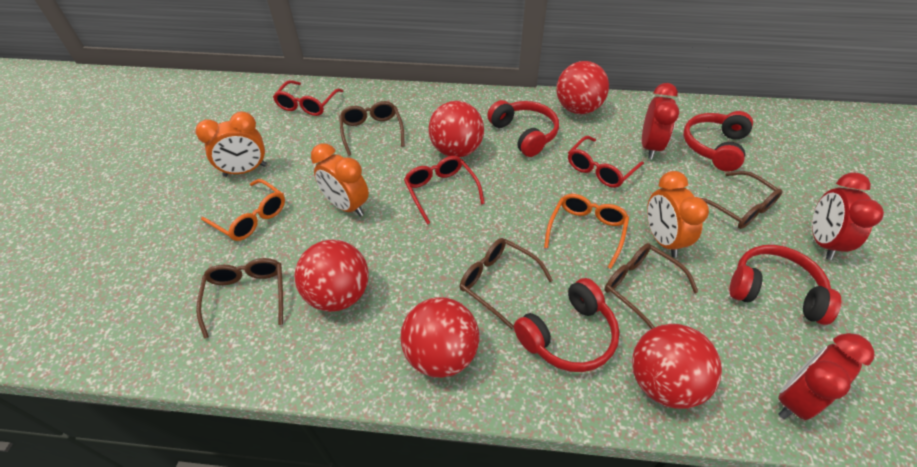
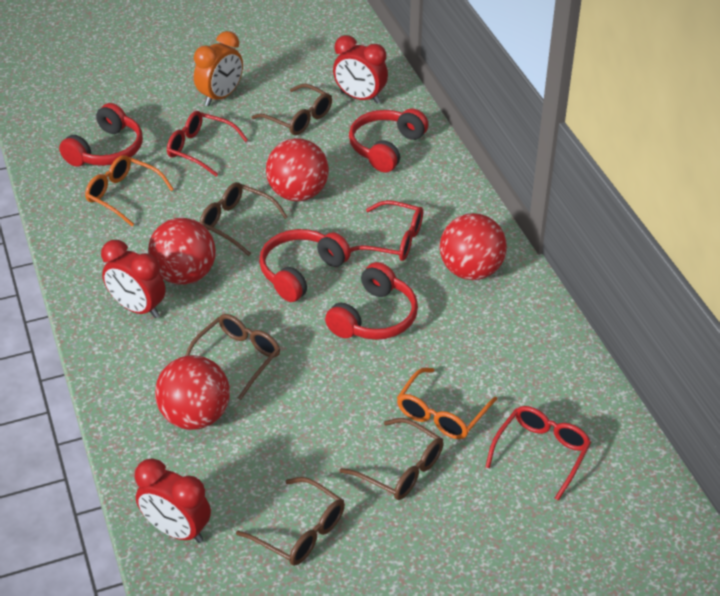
orange clock: 3 -> 1
red ball: 5 -> 4

